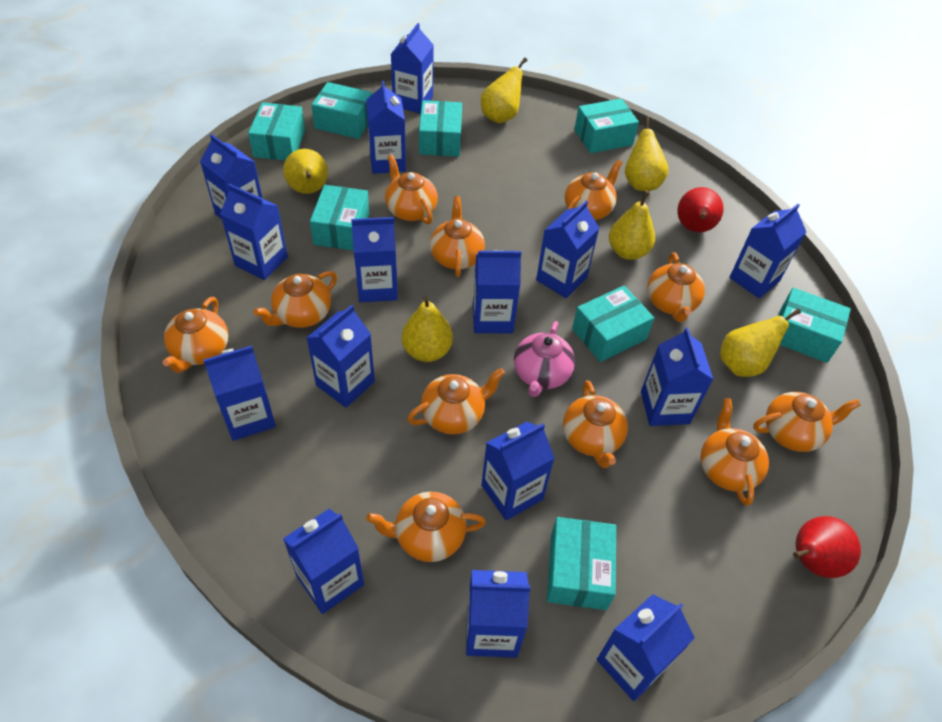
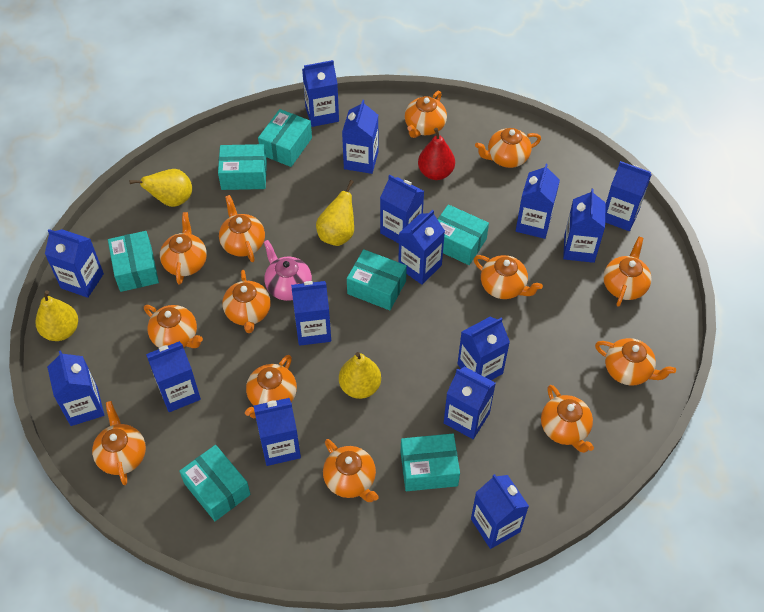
orange teapot: 11 -> 13
red pear: 2 -> 1
turquoise box: 8 -> 7
yellow pear: 6 -> 4

